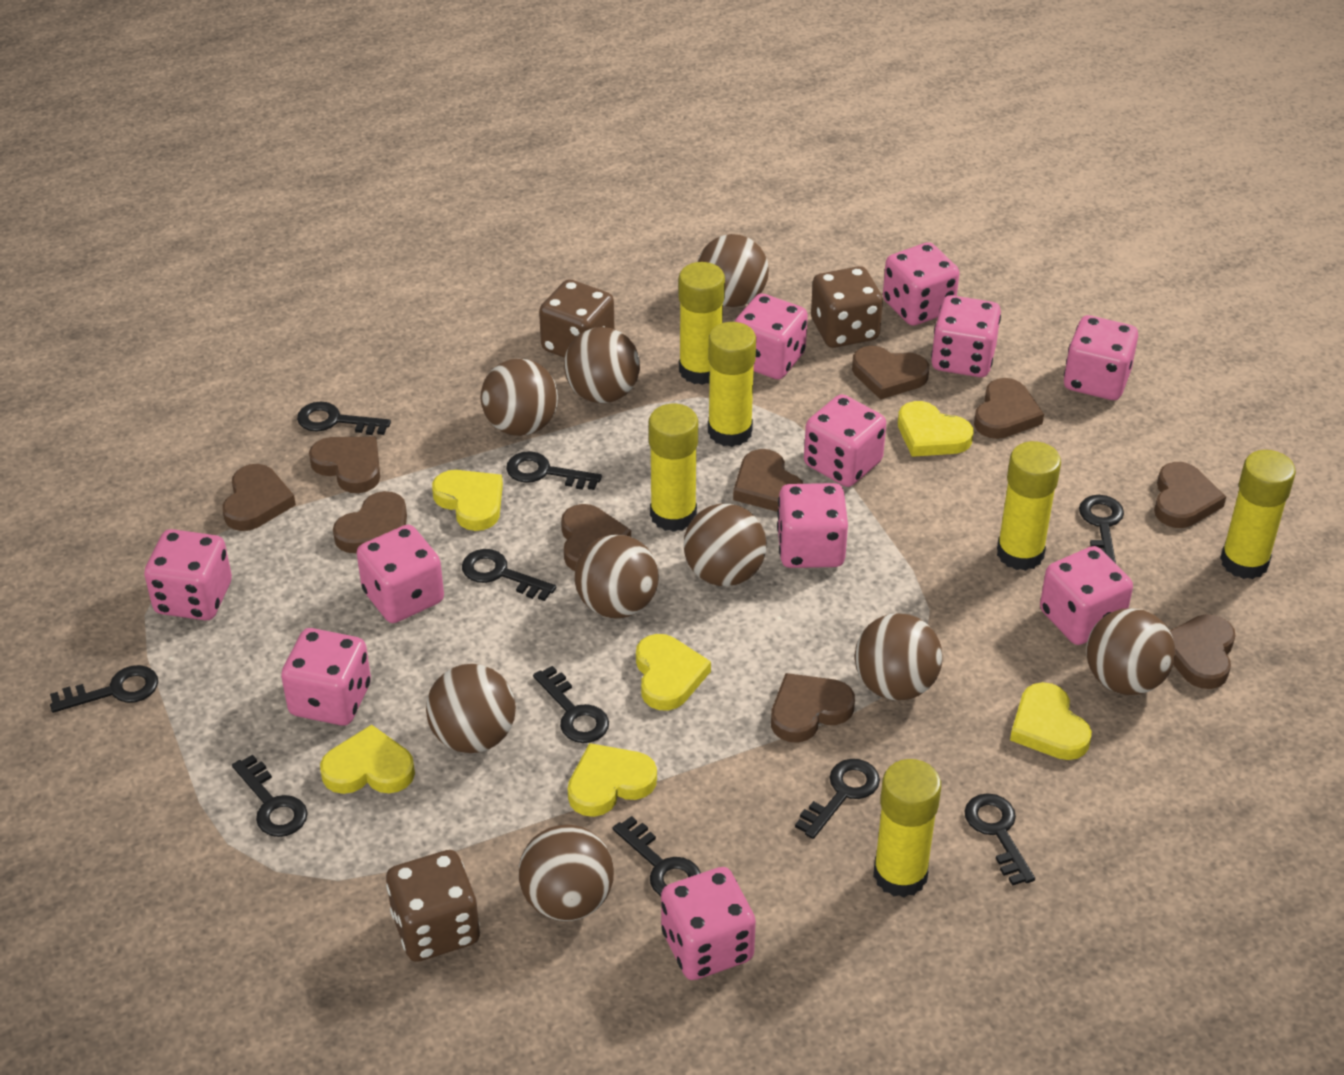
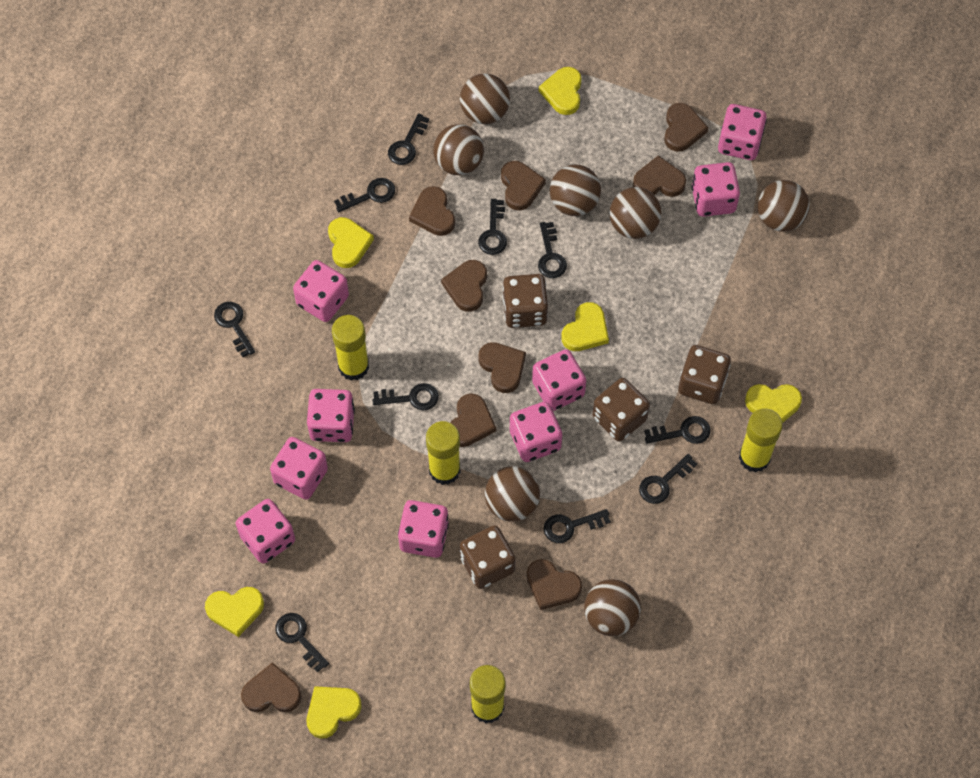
brown ball: 9 -> 7
brown dice: 3 -> 4
brown heart: 10 -> 9
pink dice: 11 -> 9
yellow glue stick: 6 -> 4

